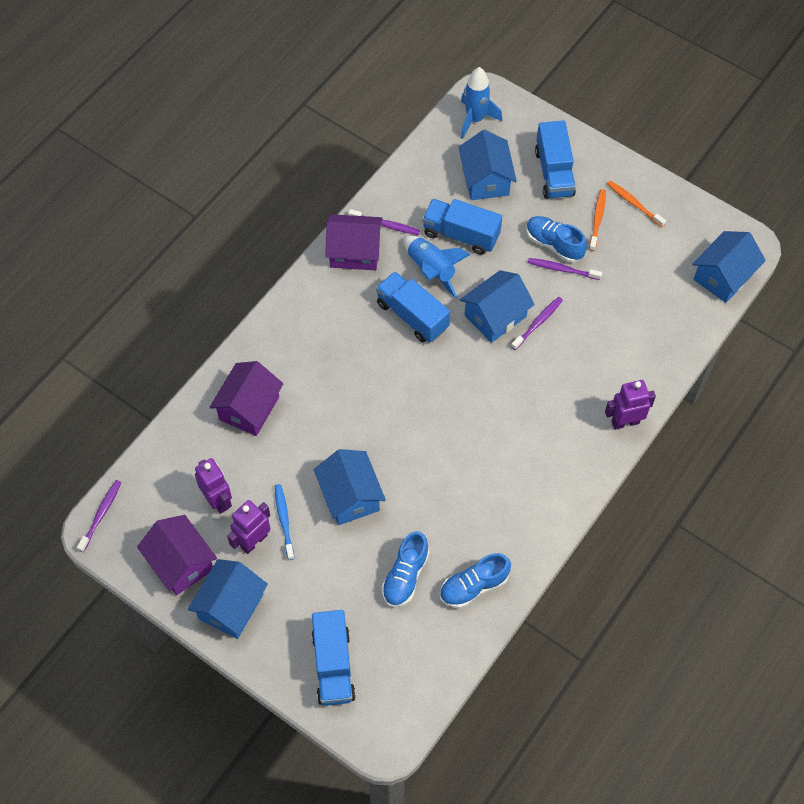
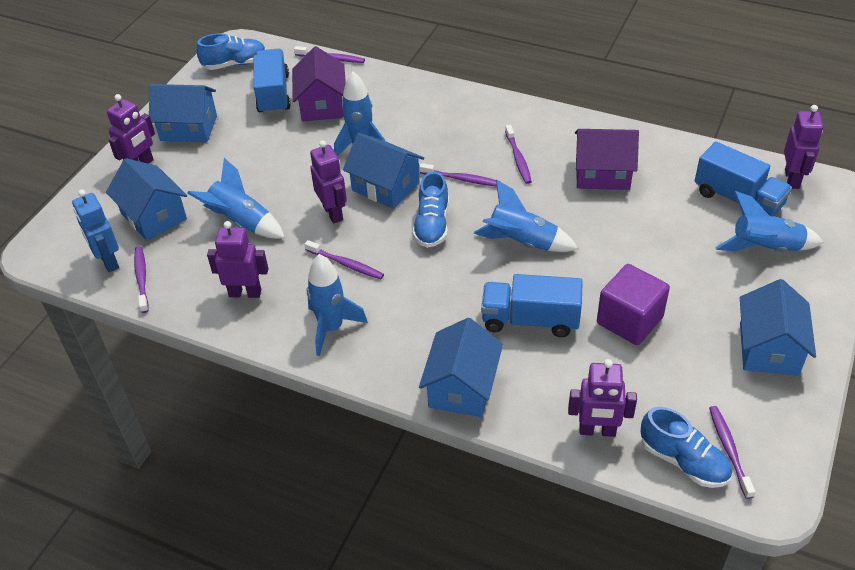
blue robot: 0 -> 1
blue rocket: 2 -> 5
blue toothbrush: 1 -> 0
blue truck: 4 -> 3
orange toothbrush: 2 -> 0
purple cube: 0 -> 1
purple house: 3 -> 2
purple robot: 3 -> 5
purple toothbrush: 4 -> 6

